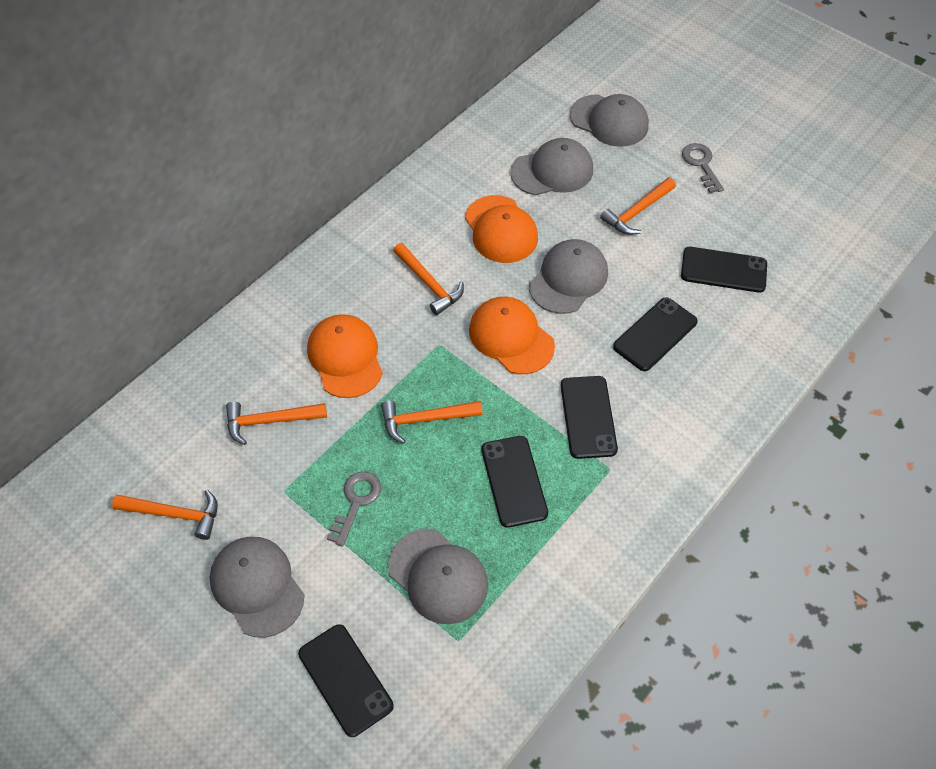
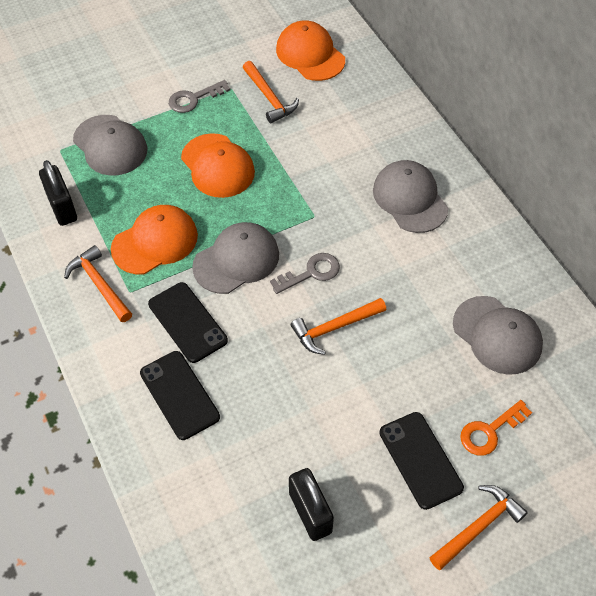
black padlock: 0 -> 2
black phone: 5 -> 3
grey cap: 5 -> 4
orange hammer: 5 -> 4
orange key: 0 -> 1

